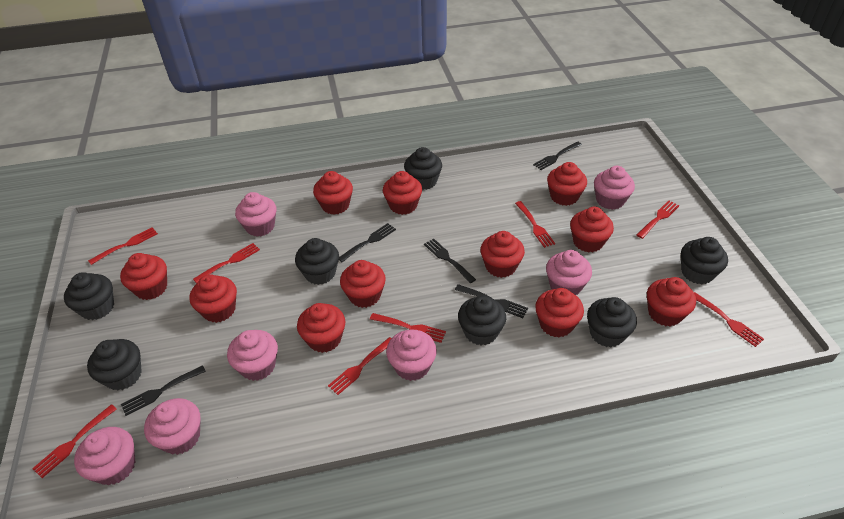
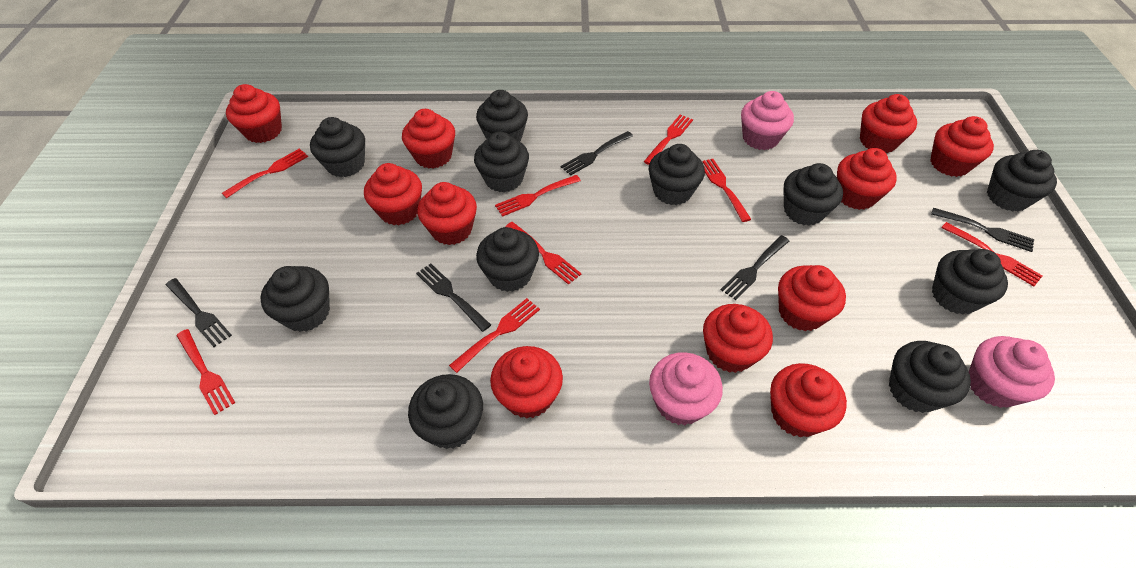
black cupcake: 7 -> 11
pink cupcake: 7 -> 3

